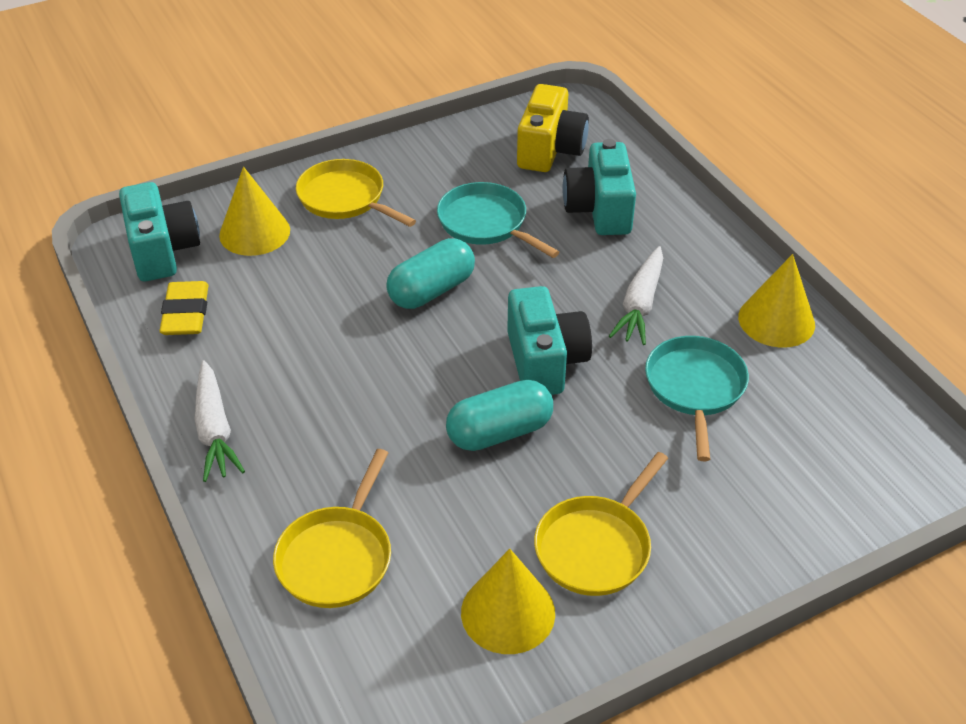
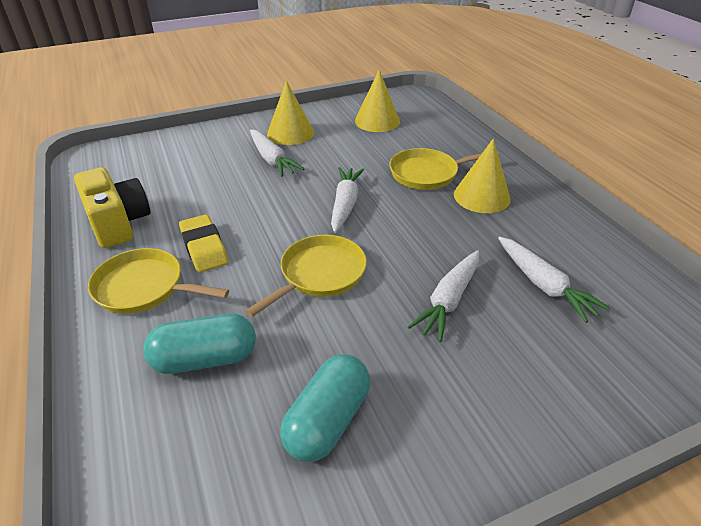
turquoise camera: 3 -> 0
turquoise pan: 2 -> 0
white carrot: 2 -> 4

